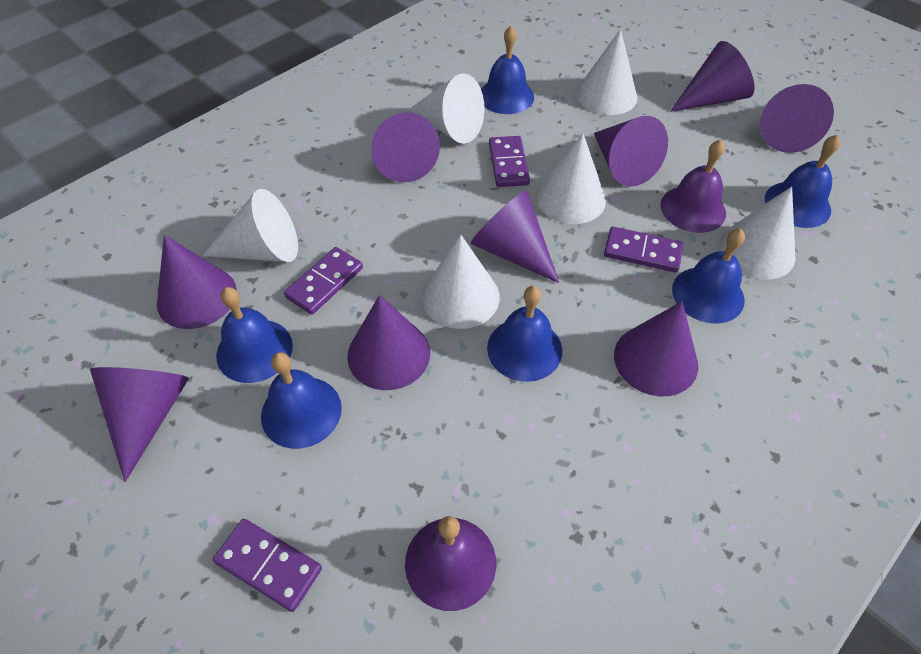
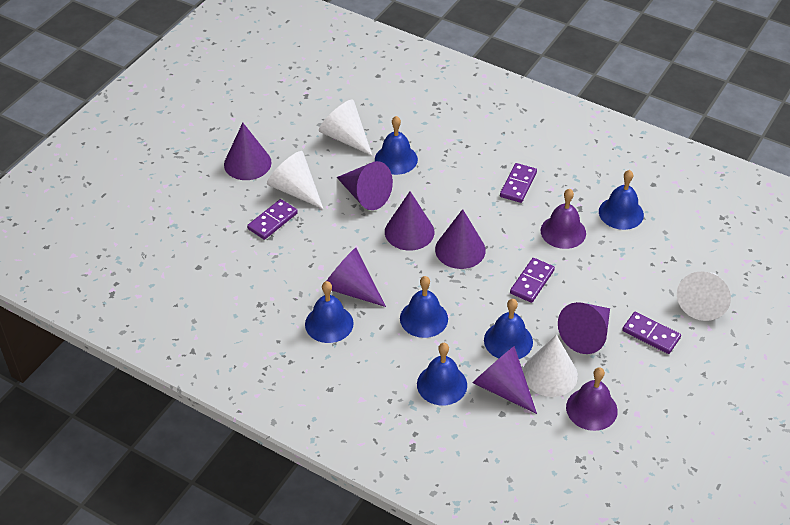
purple cone: 9 -> 7
white cone: 6 -> 4

